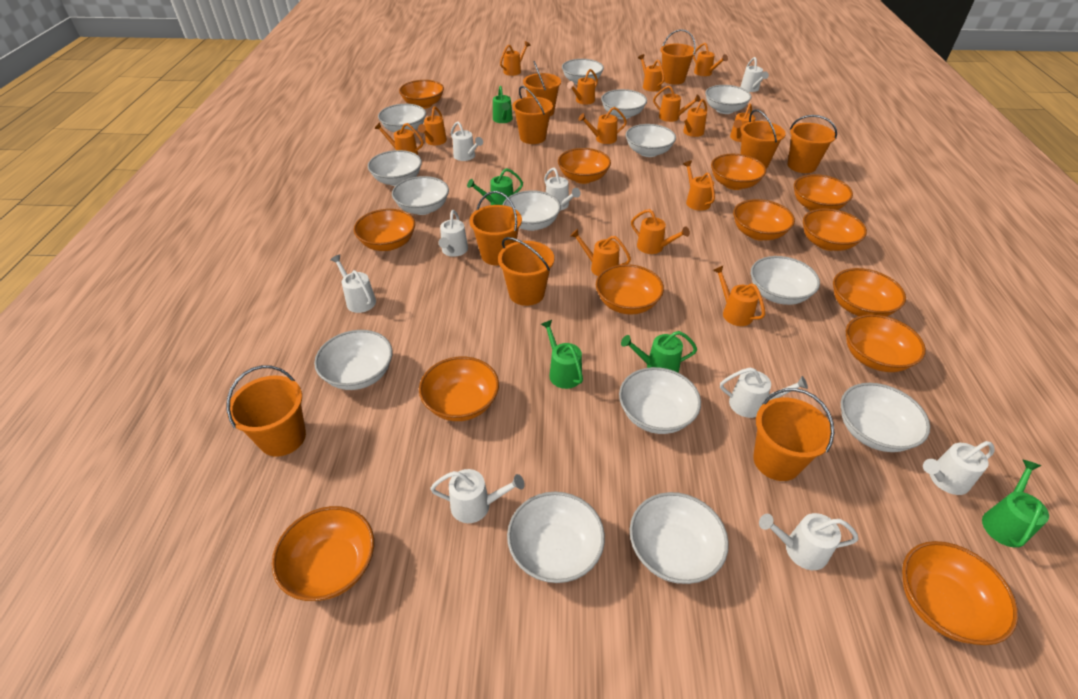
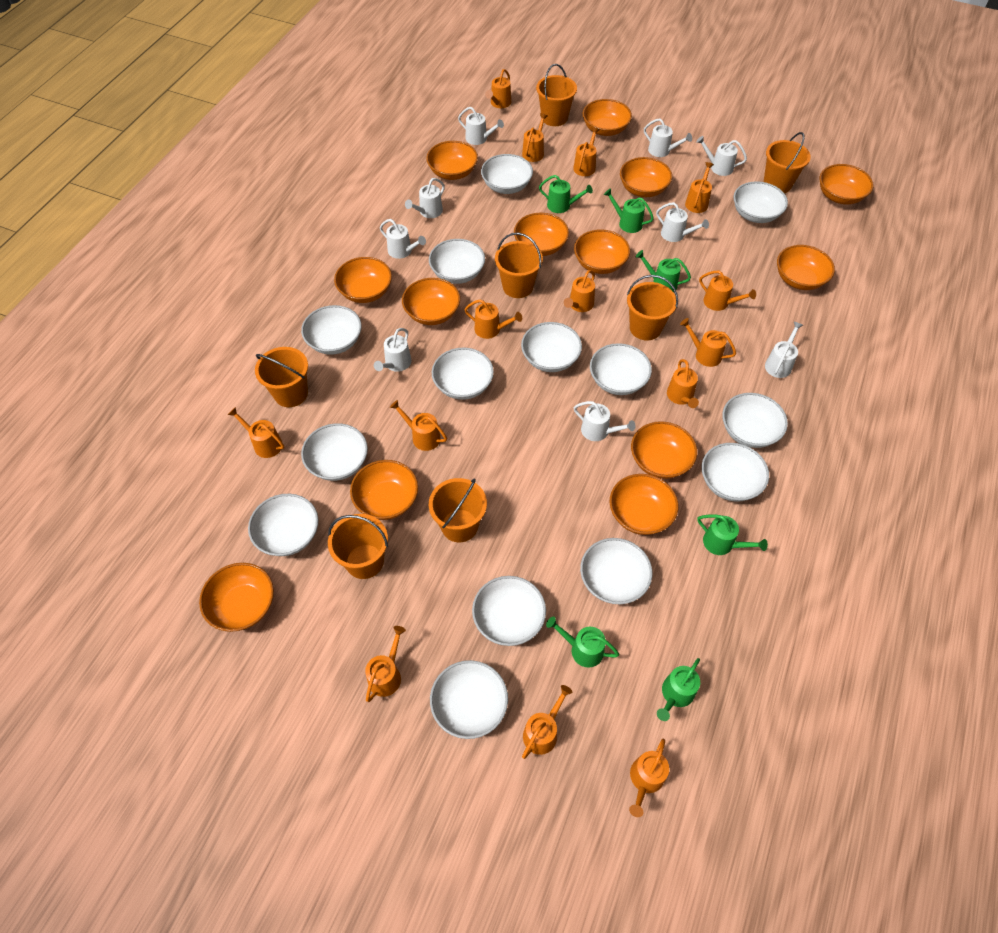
green watering can: 5 -> 6
orange bucket: 9 -> 7

